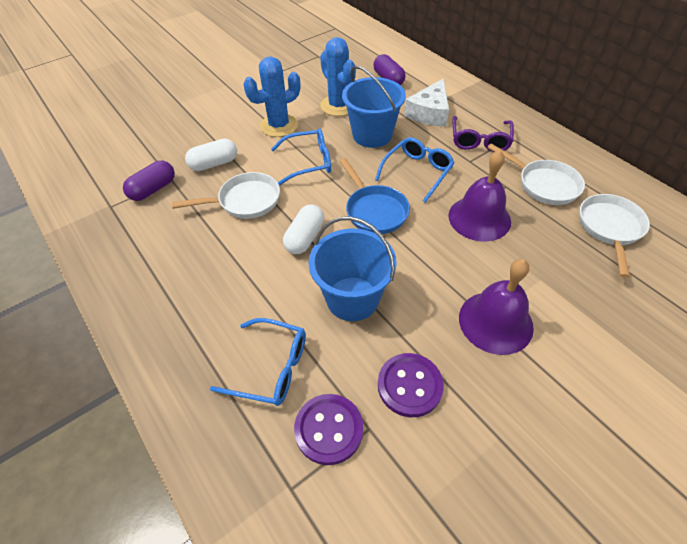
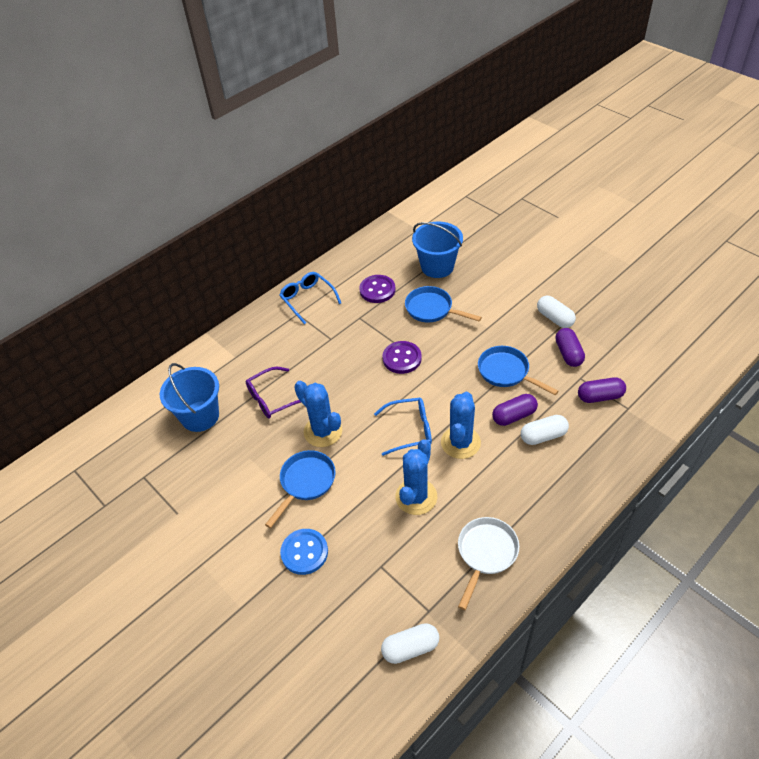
blue button: 0 -> 1
blue cactus: 2 -> 3
blue glasses: 3 -> 2
blue pan: 1 -> 3
purple bell: 2 -> 0
purple capsule: 2 -> 3
white capsule: 2 -> 3
white cheese: 1 -> 0
white pan: 3 -> 1

